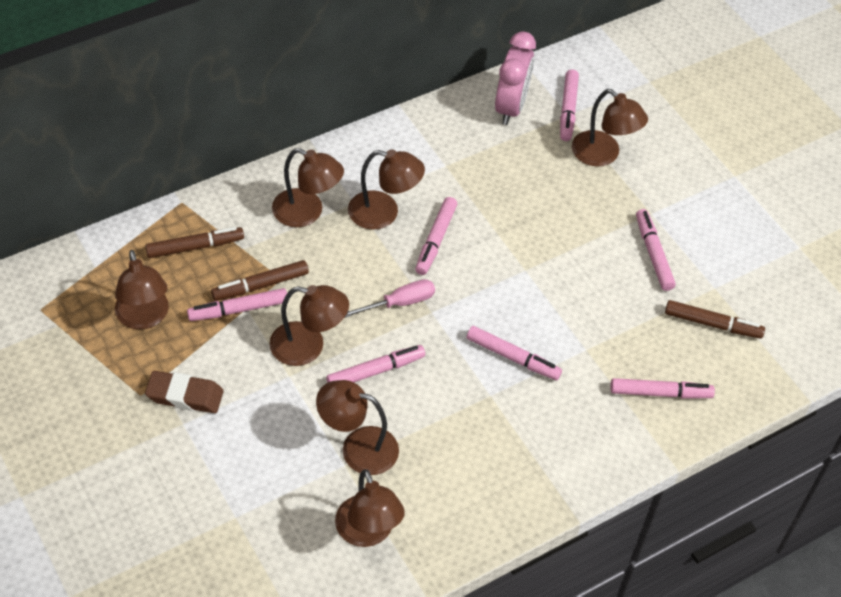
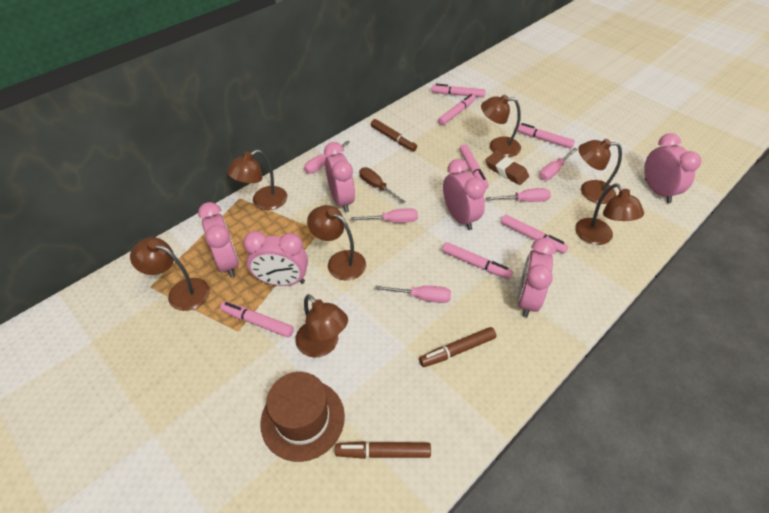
brown hat: 0 -> 1
brown screwdriver: 0 -> 1
pink clock: 1 -> 6
pink screwdriver: 1 -> 5

